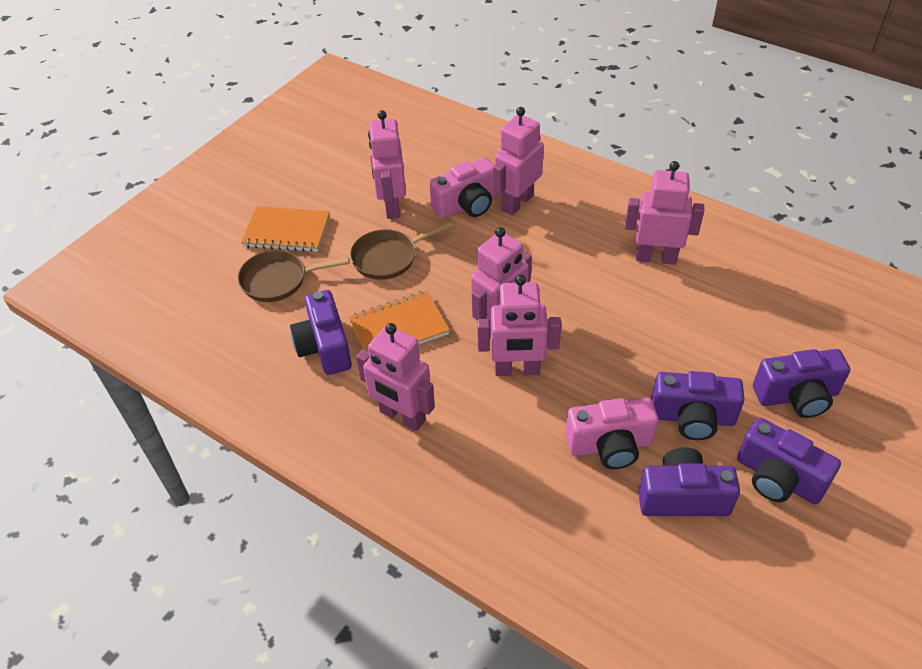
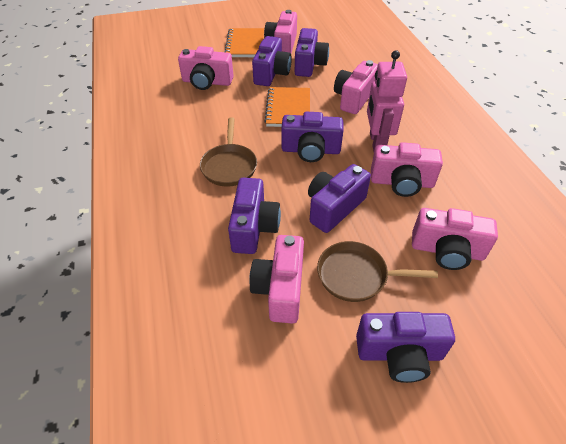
pink camera: 2 -> 6
pink robot: 6 -> 1
purple camera: 5 -> 6

